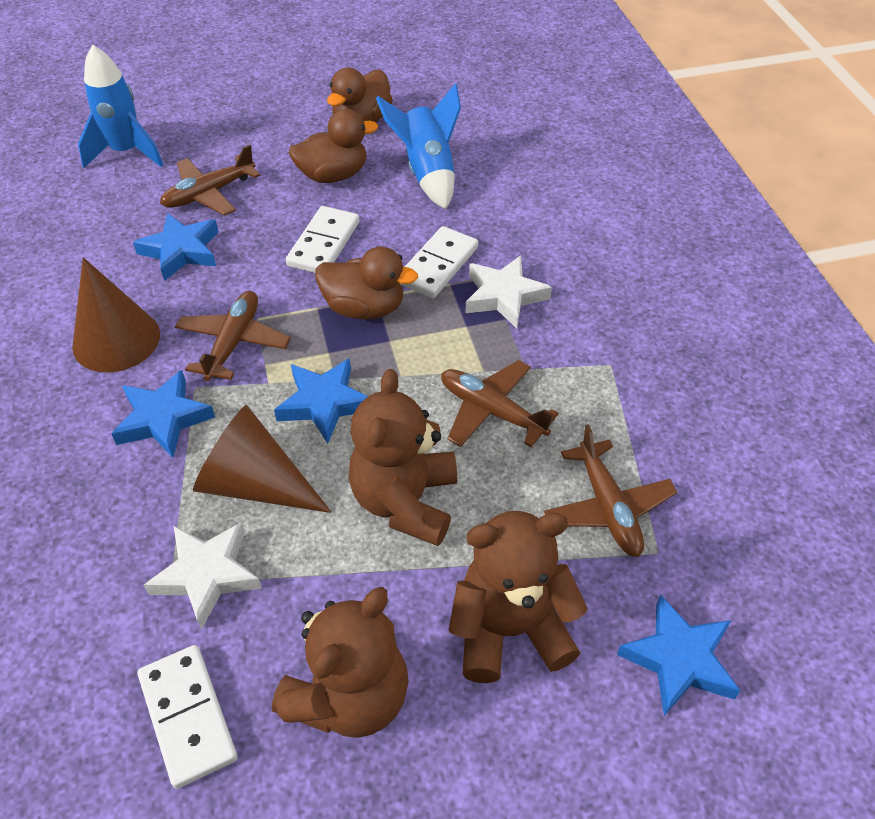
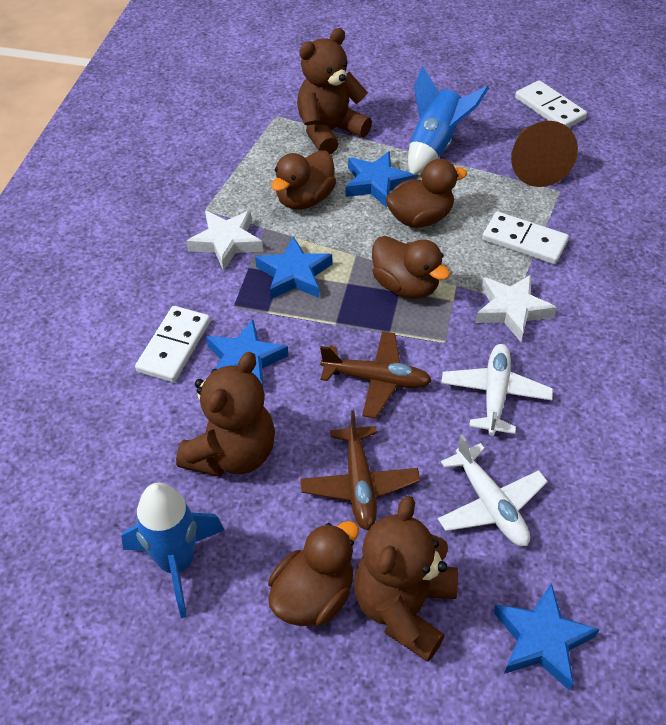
brown cone: 2 -> 1
brown duck: 3 -> 4
brown plane: 4 -> 2
white plane: 0 -> 2

